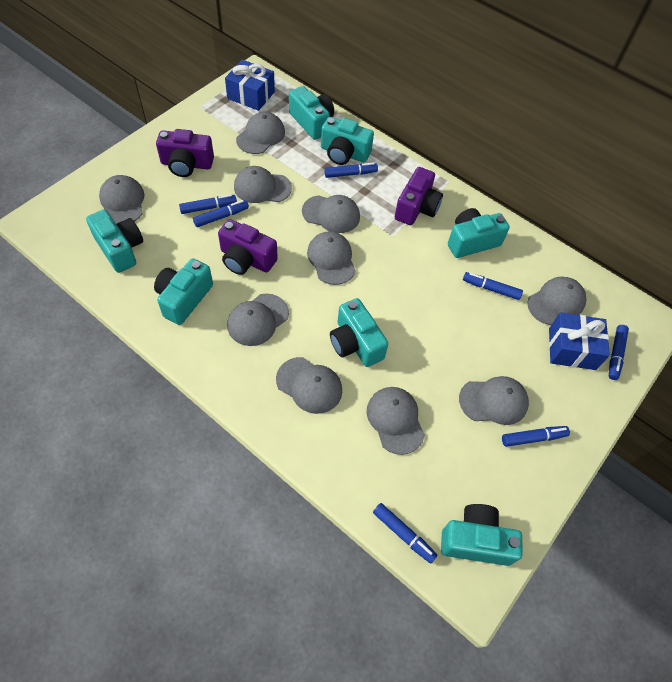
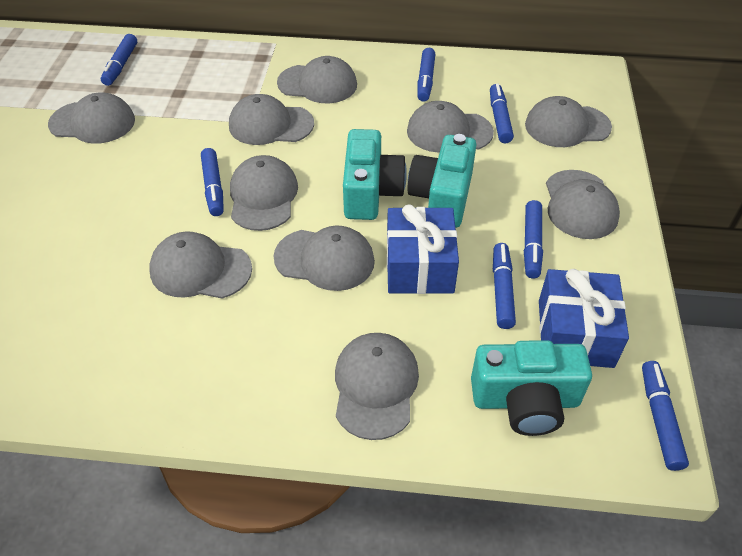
purple camera: 3 -> 0
turquoise camera: 7 -> 3

